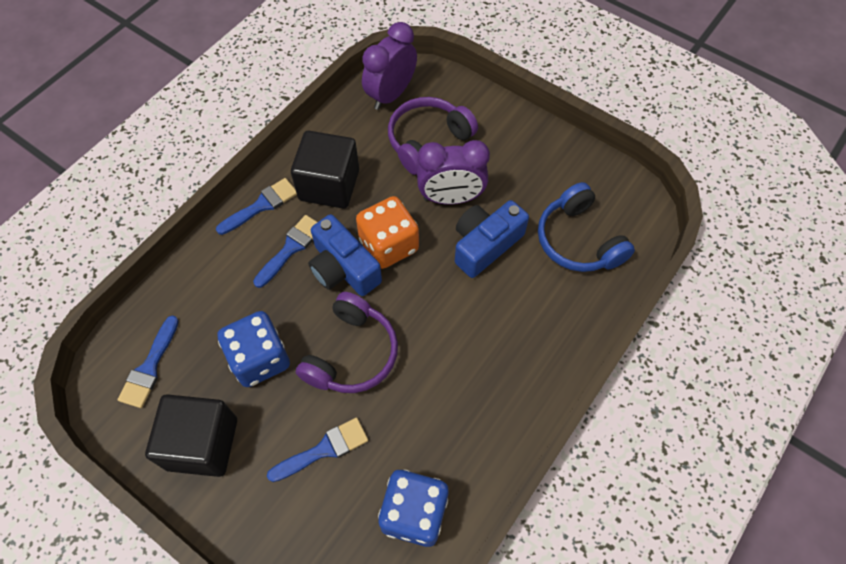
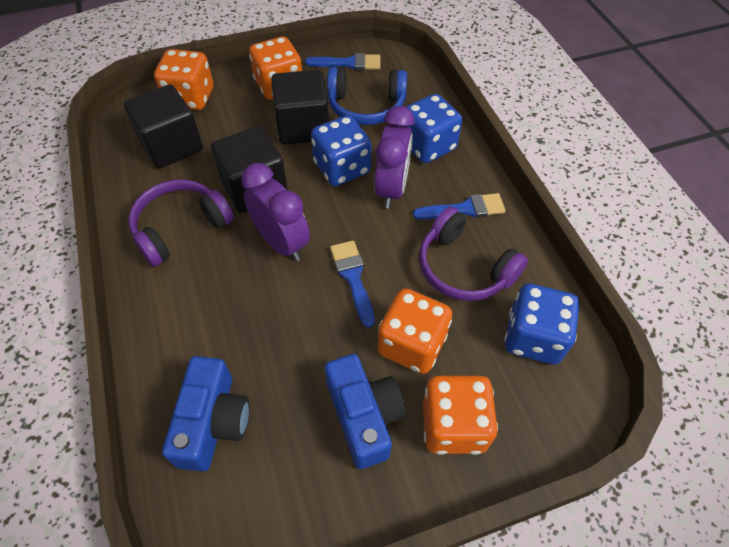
black cube: 2 -> 3
blue brush: 4 -> 3
blue dice: 2 -> 3
orange dice: 1 -> 4

